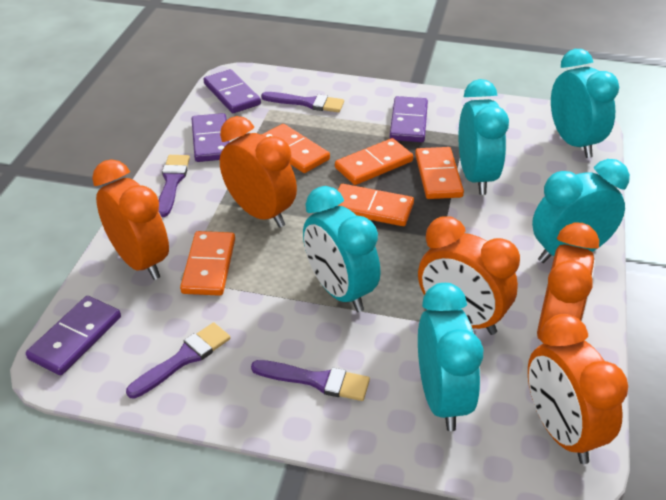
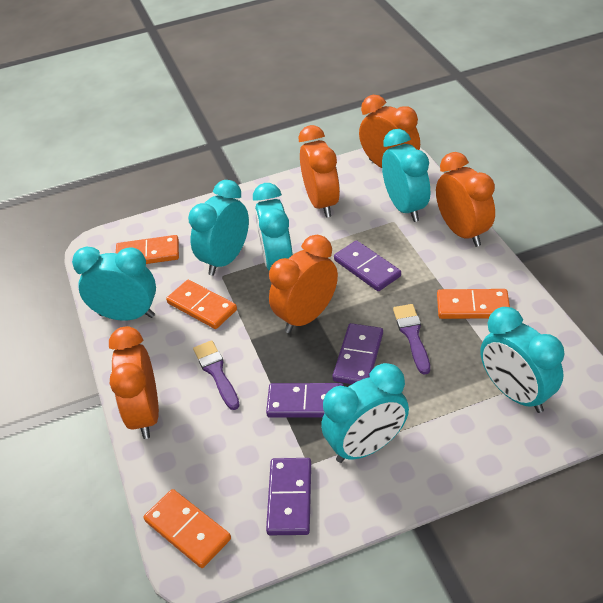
orange domino: 5 -> 4
purple brush: 4 -> 2
turquoise clock: 5 -> 6

